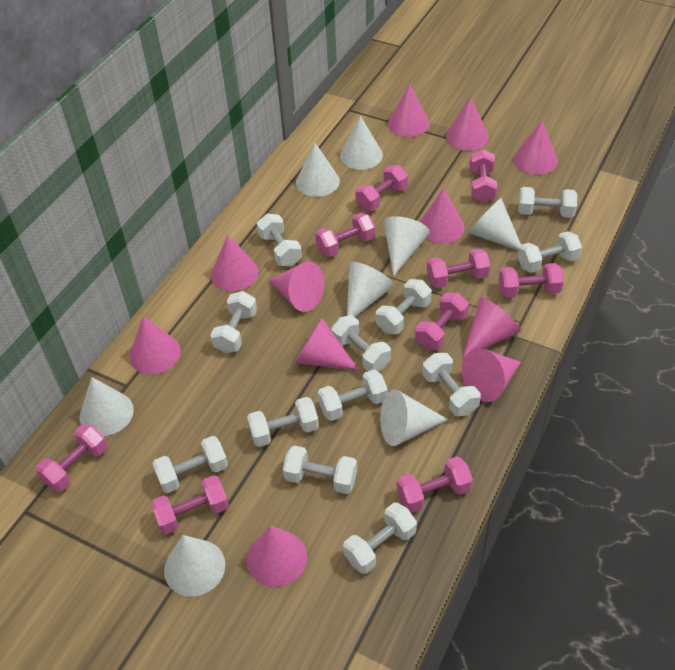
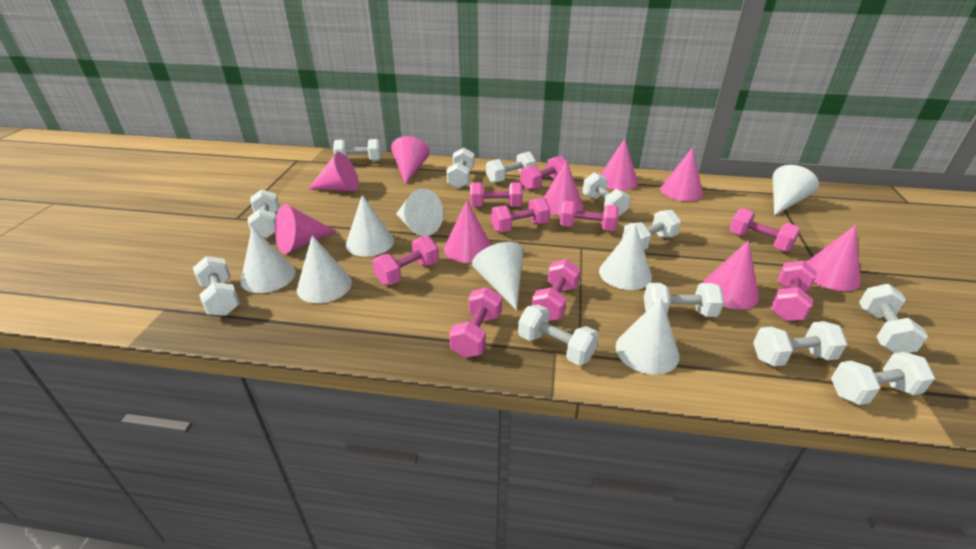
pink cone: 11 -> 9

